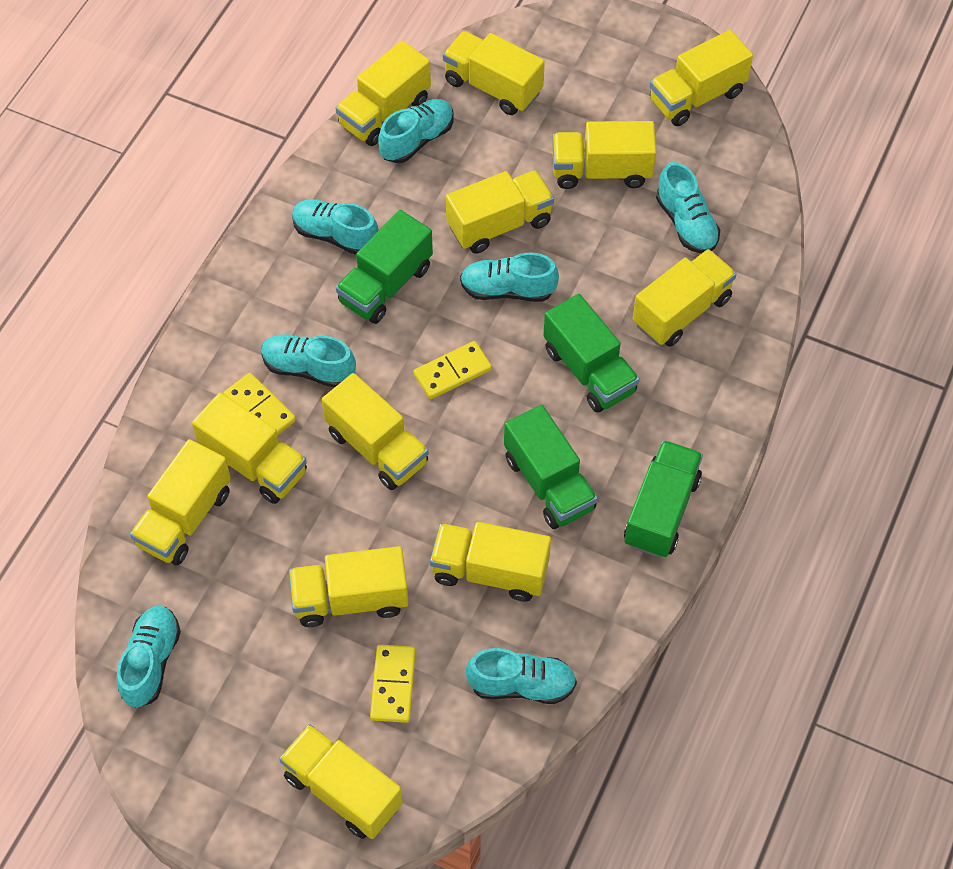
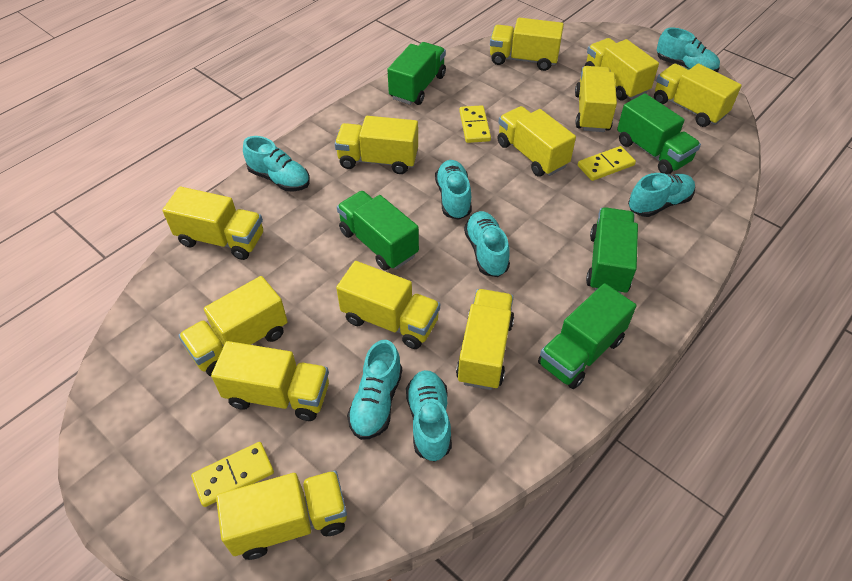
green truck: 4 -> 5

